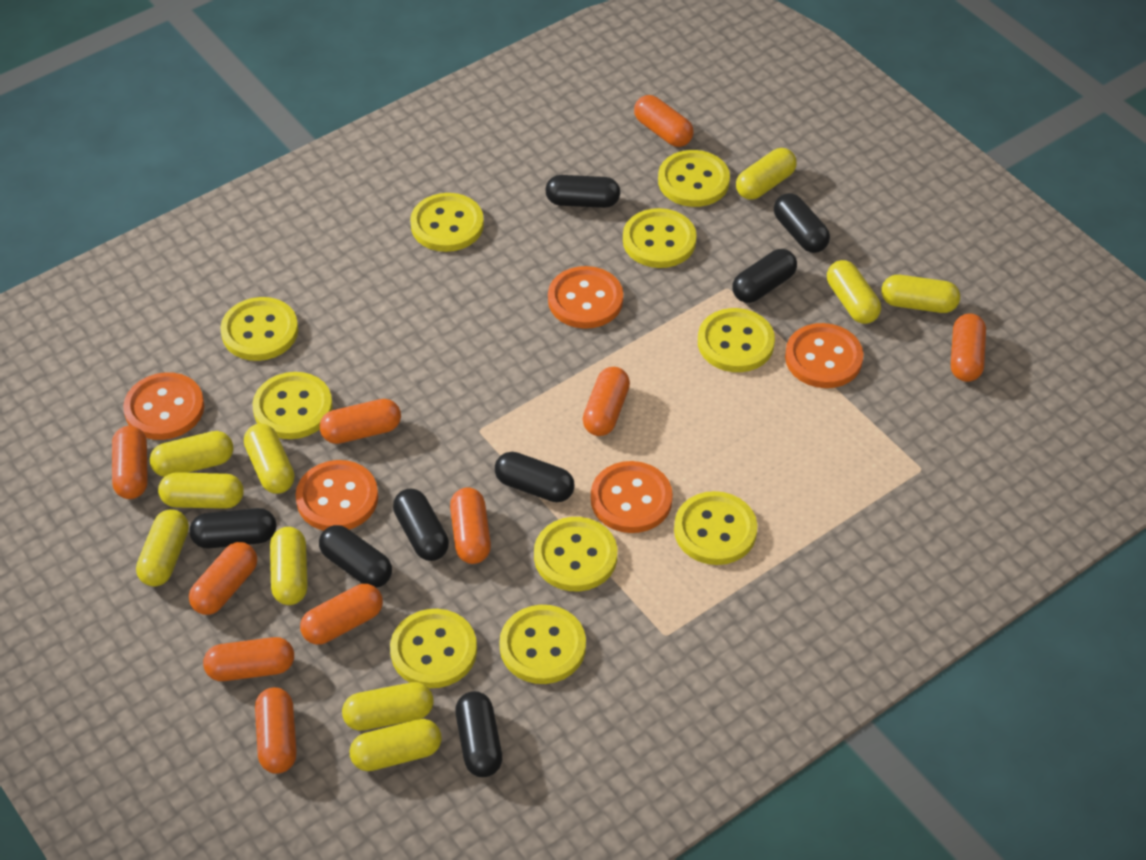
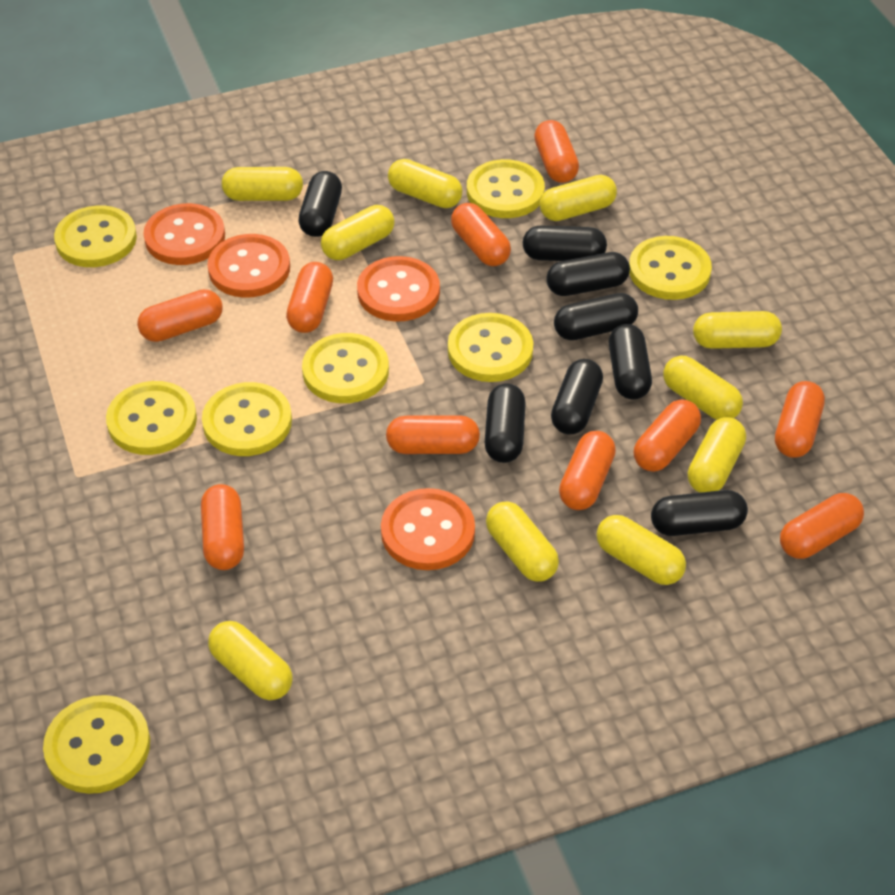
orange button: 5 -> 4
yellow button: 10 -> 8

